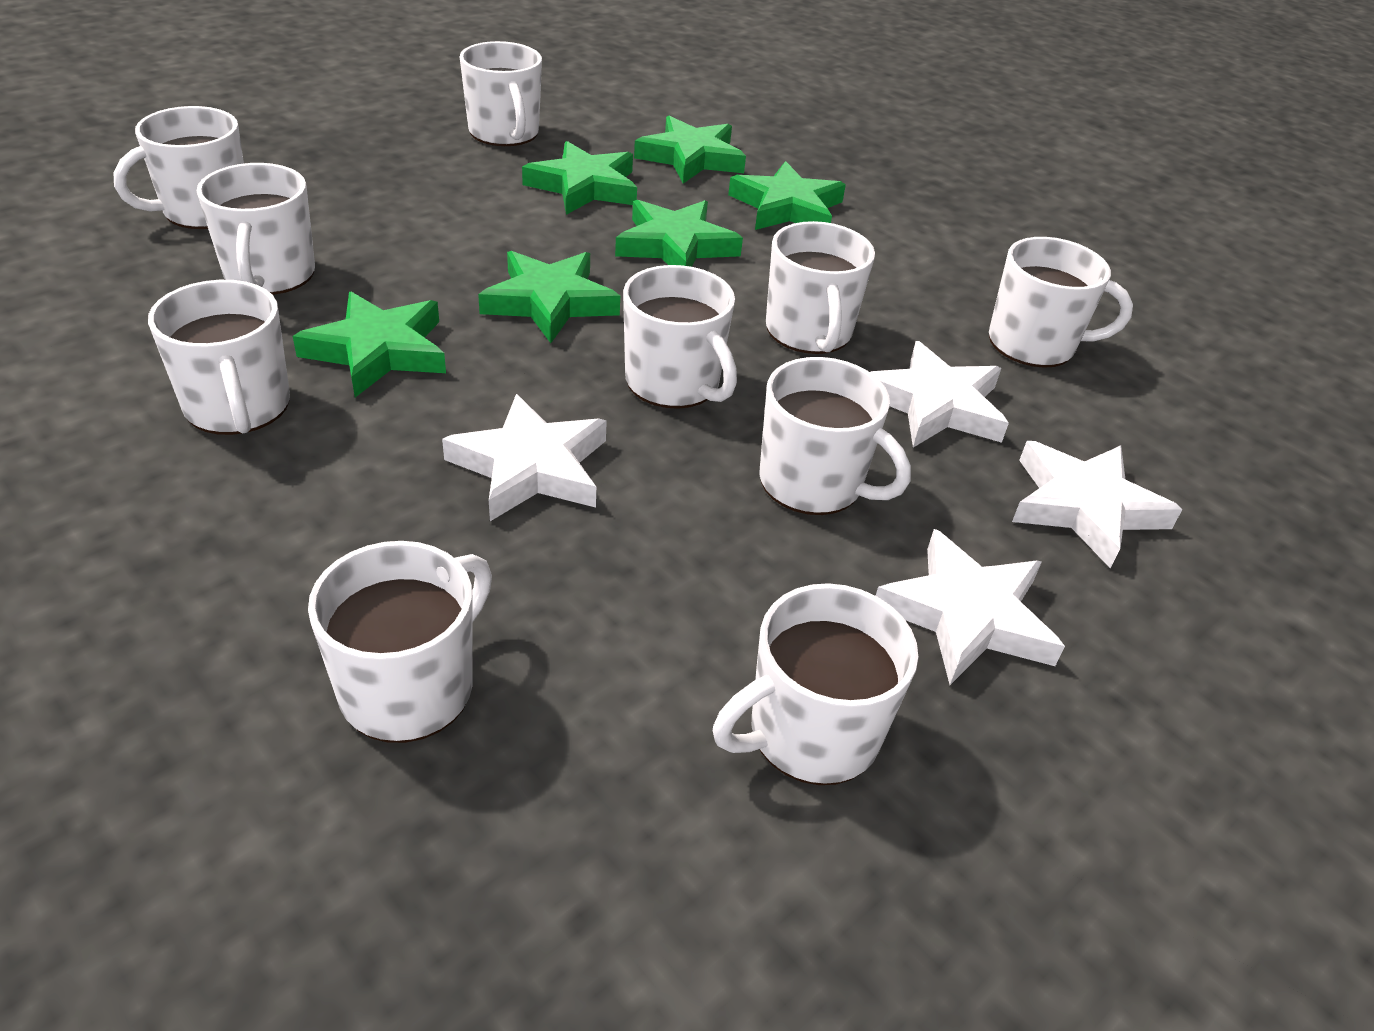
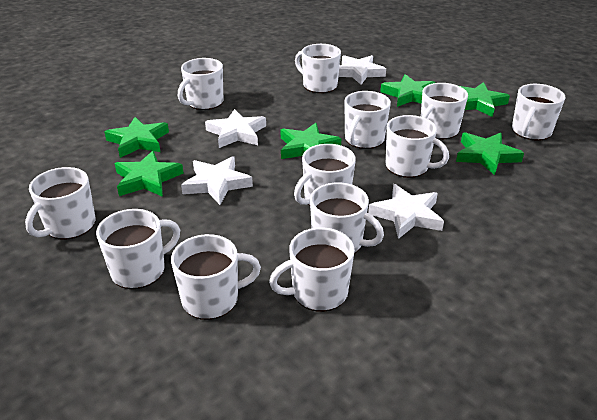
white mug: 10 -> 12

